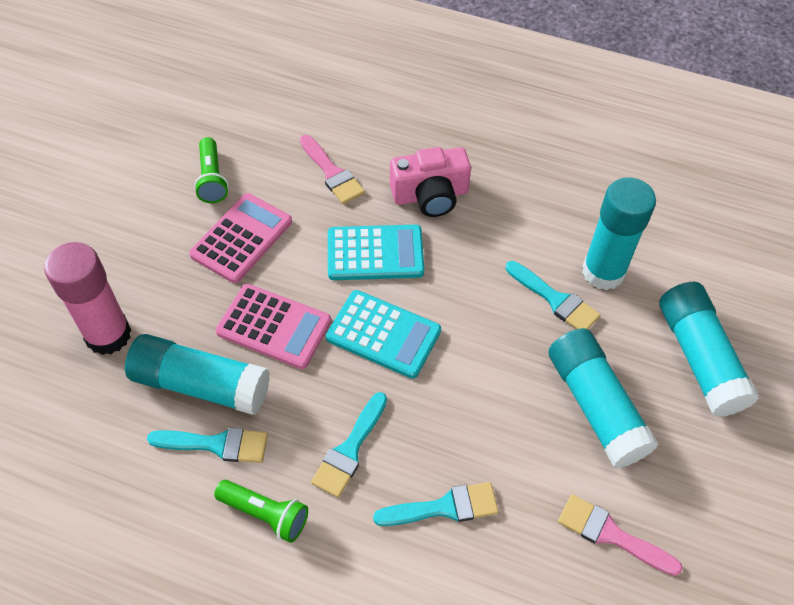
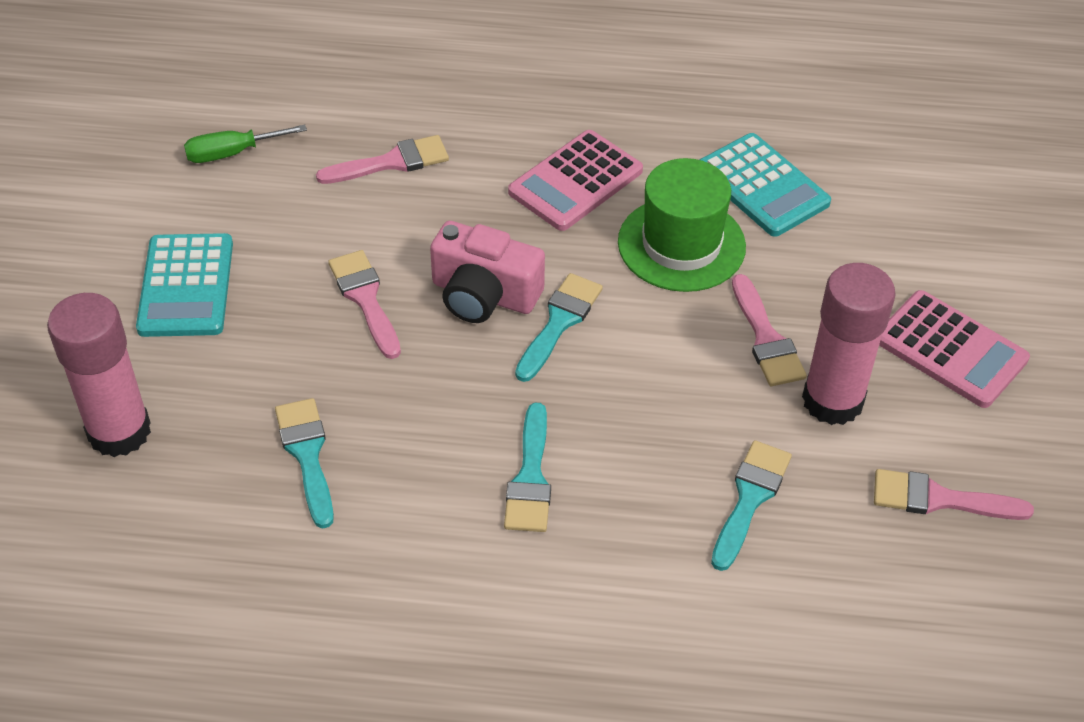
green flashlight: 2 -> 0
green hat: 0 -> 1
green screwdriver: 0 -> 1
pink brush: 2 -> 4
pink glue stick: 1 -> 2
turquoise glue stick: 4 -> 0

